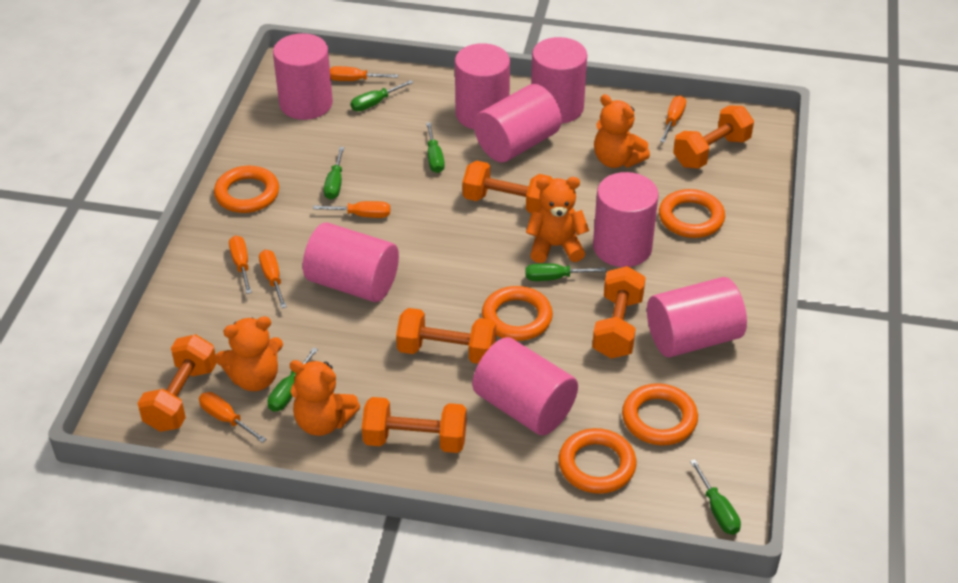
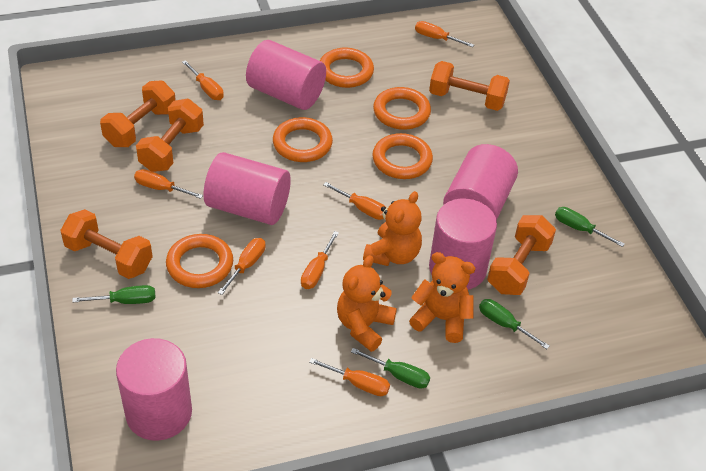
green screwdriver: 6 -> 4
orange dumbbell: 6 -> 5
orange screwdriver: 6 -> 7
orange teddy bear: 4 -> 3
pink cylinder: 8 -> 5

